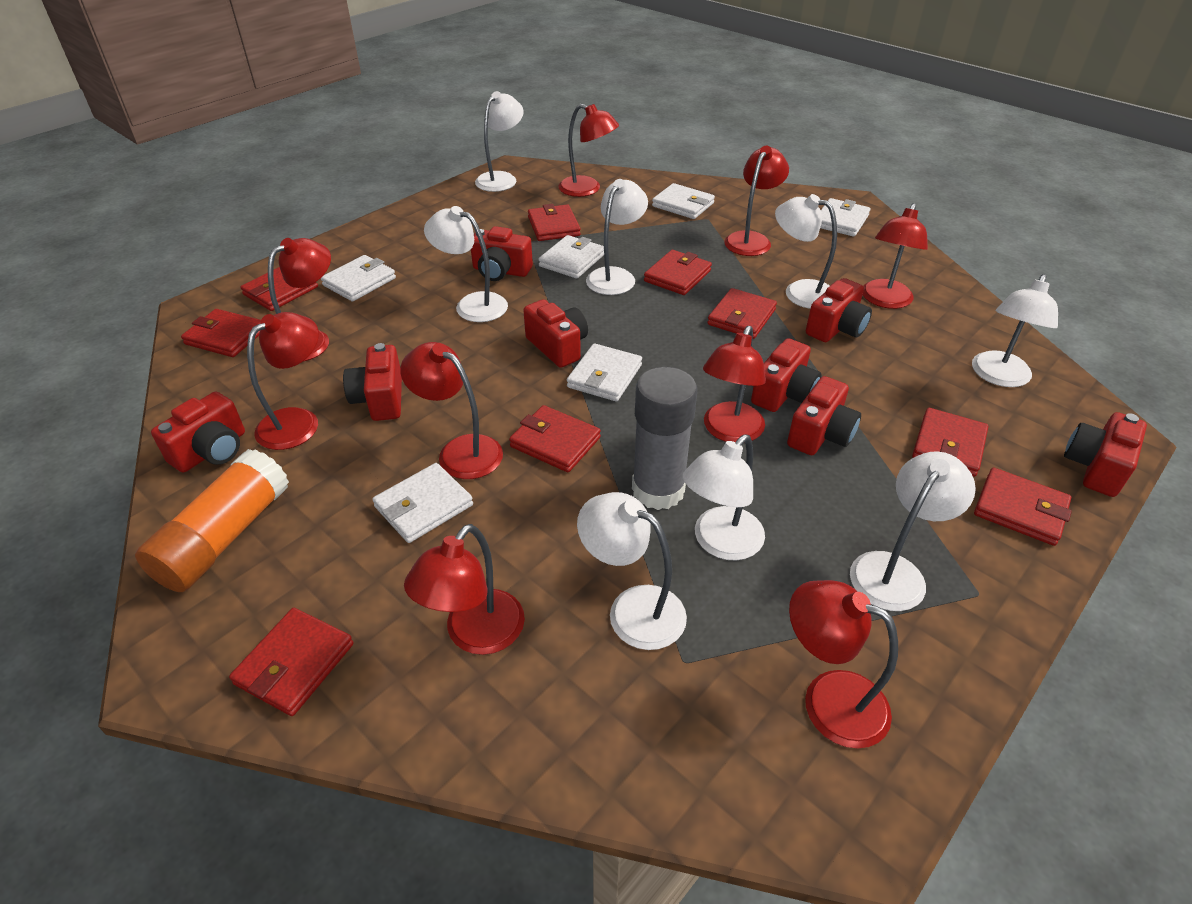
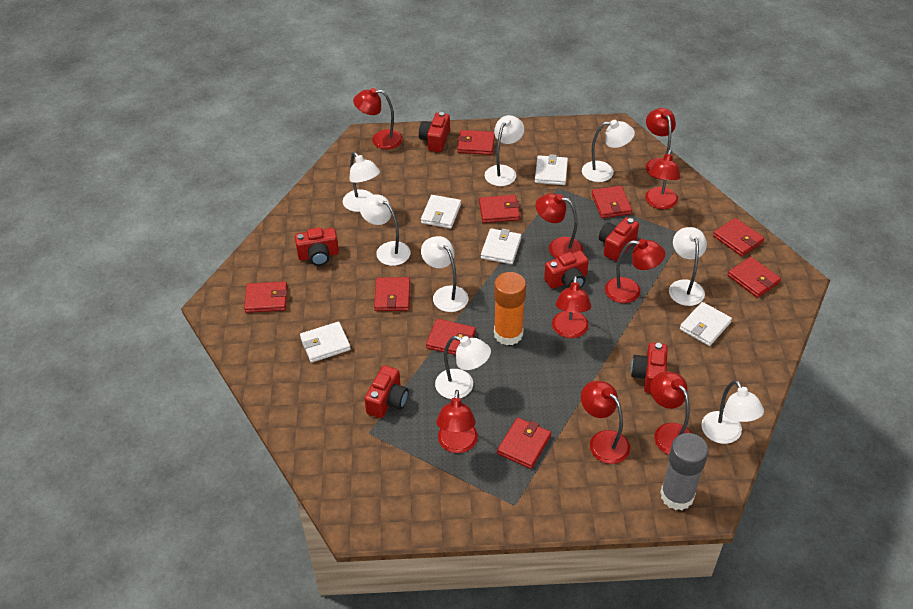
red camera: 8 -> 6
white wallet: 6 -> 5

